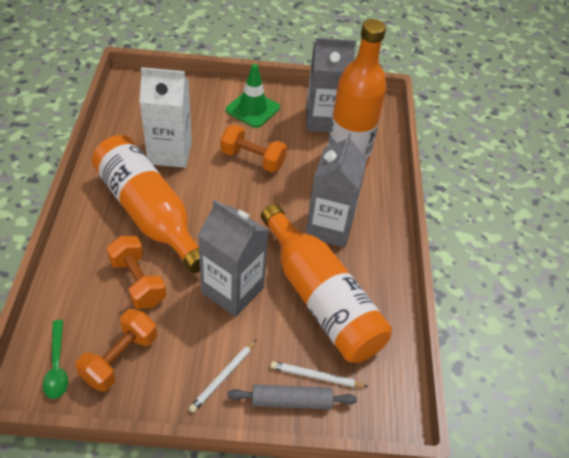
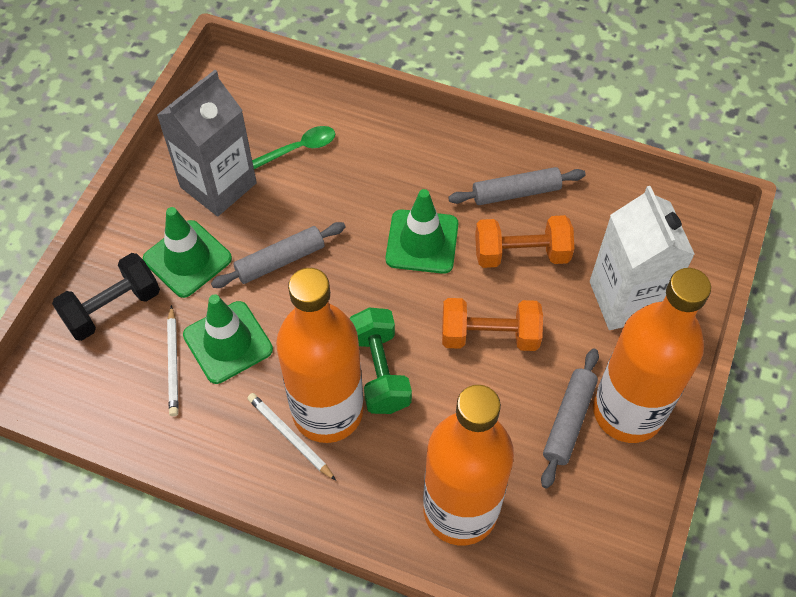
black dumbbell: 0 -> 1
green dumbbell: 0 -> 1
green traffic cone: 1 -> 3
grey carton: 3 -> 1
grey rolling pin: 1 -> 3
orange dumbbell: 3 -> 2

